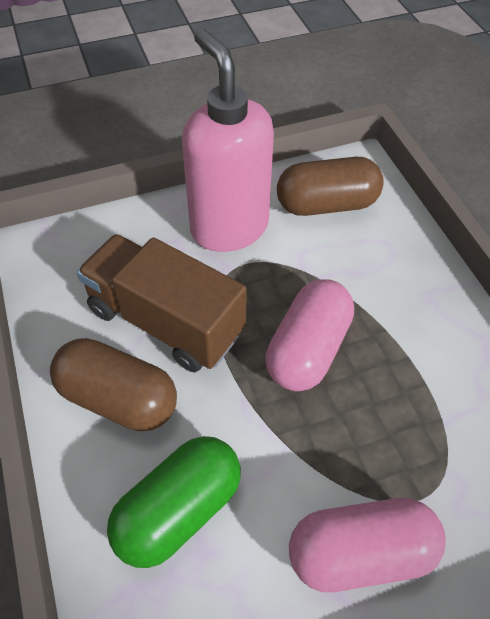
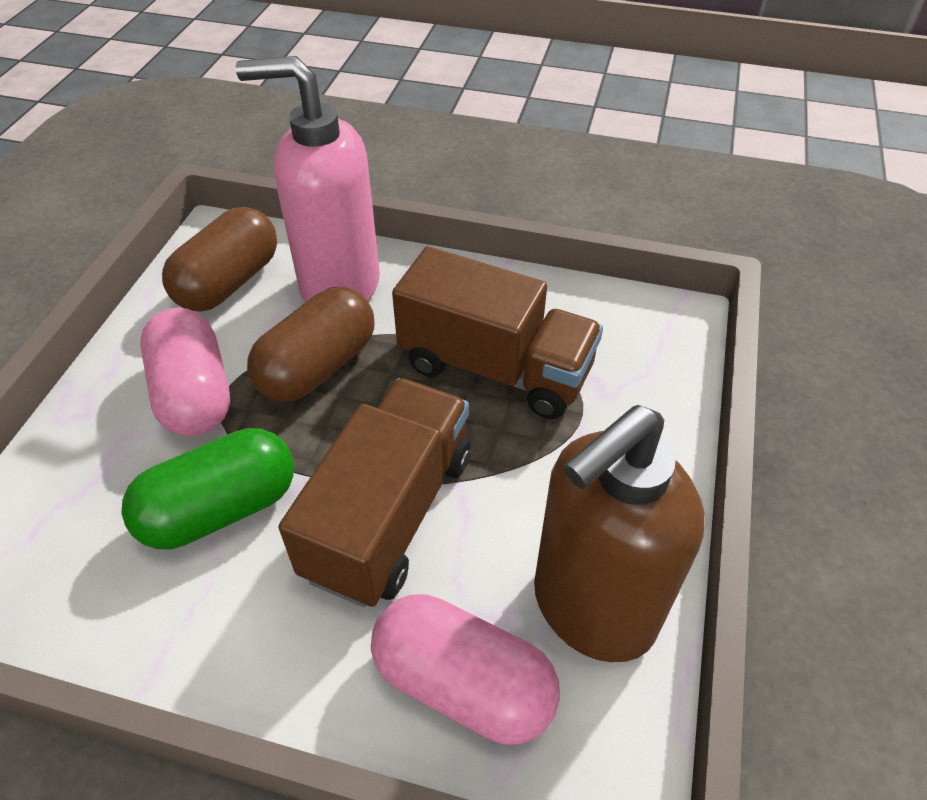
brown soap dispenser: 0 -> 1
brown truck: 1 -> 2

